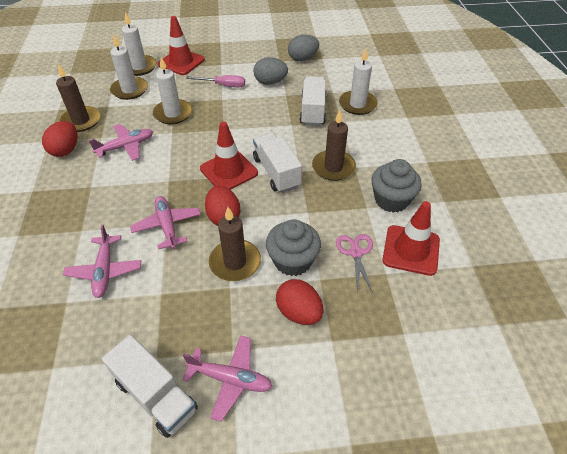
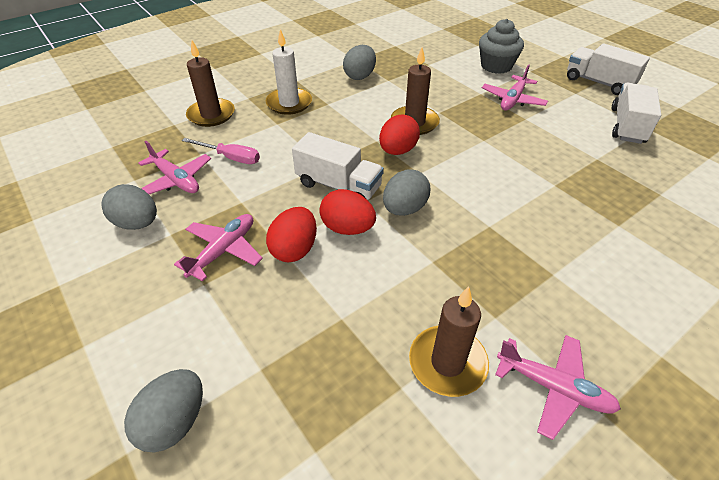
grey cupcake: 2 -> 1
grey egg: 2 -> 4
pink scissors: 1 -> 0
red traffic cone: 3 -> 0
white candle: 4 -> 1

